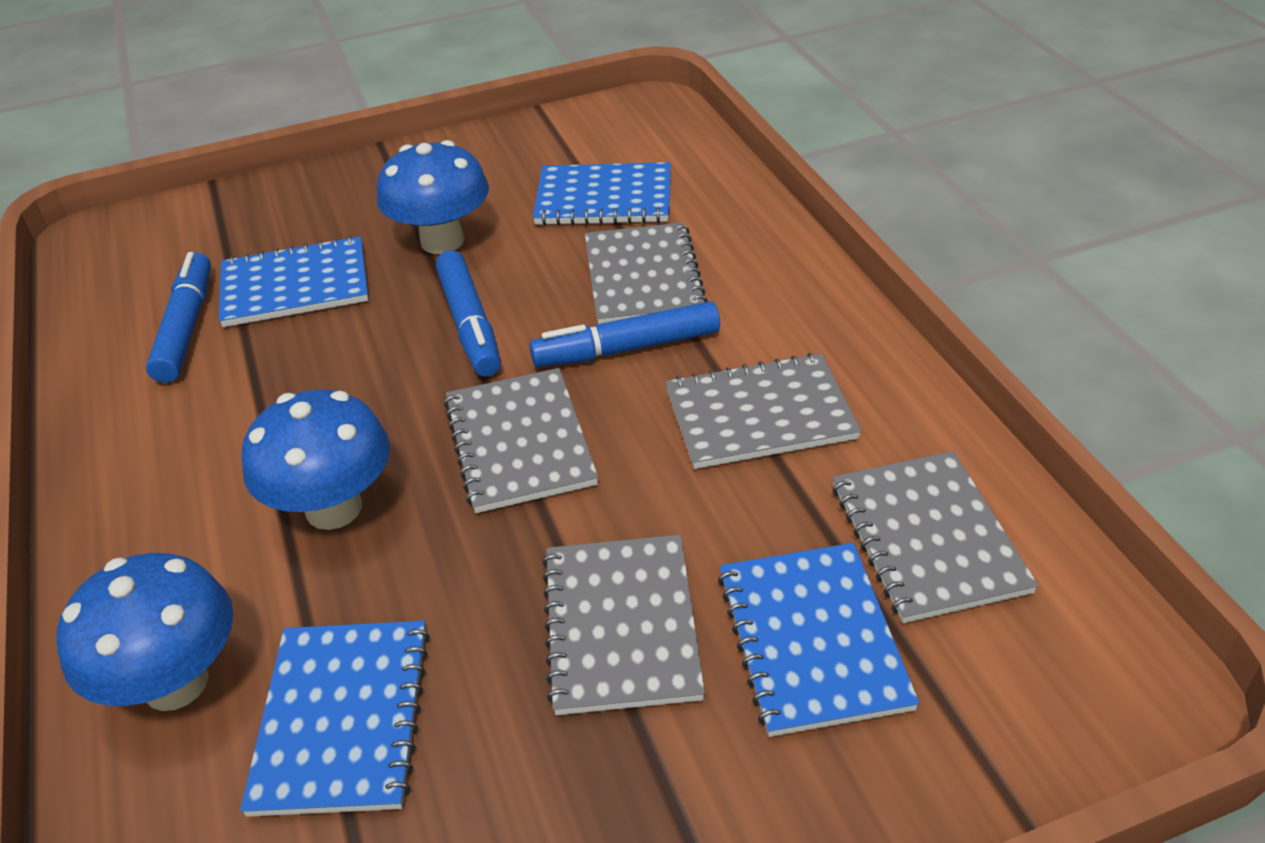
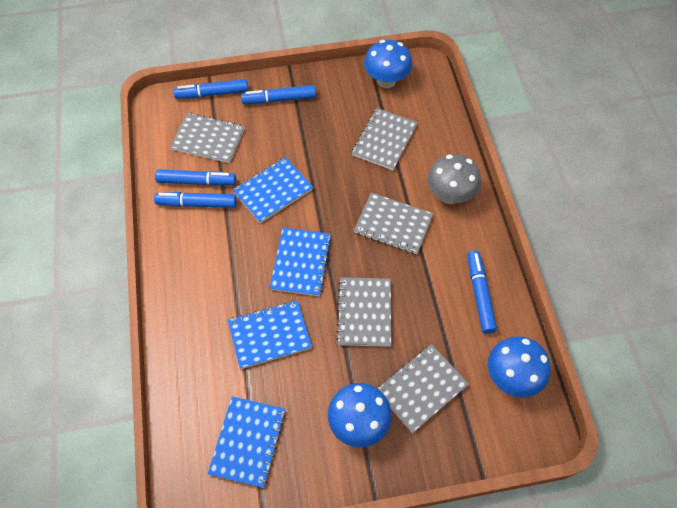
blue marker: 3 -> 5
grey mushroom: 0 -> 1

